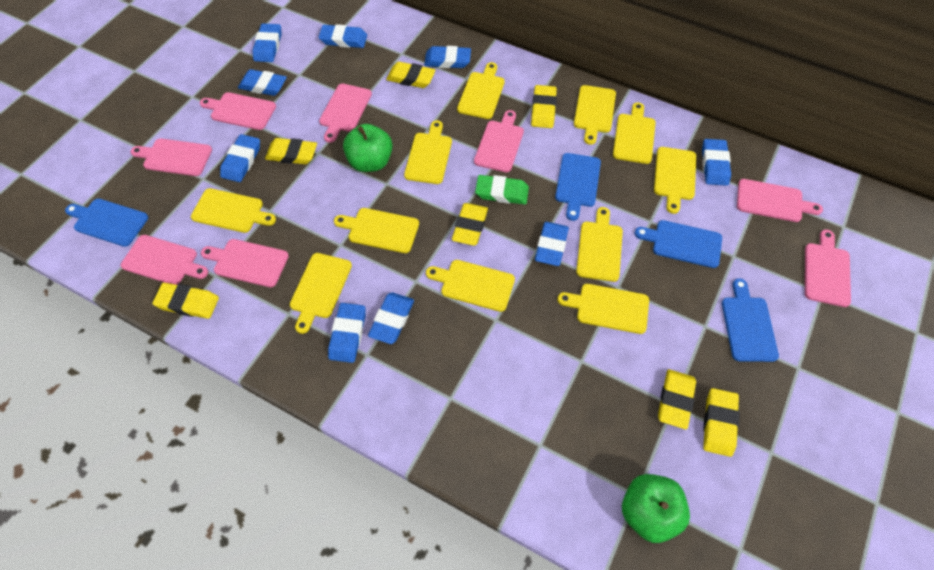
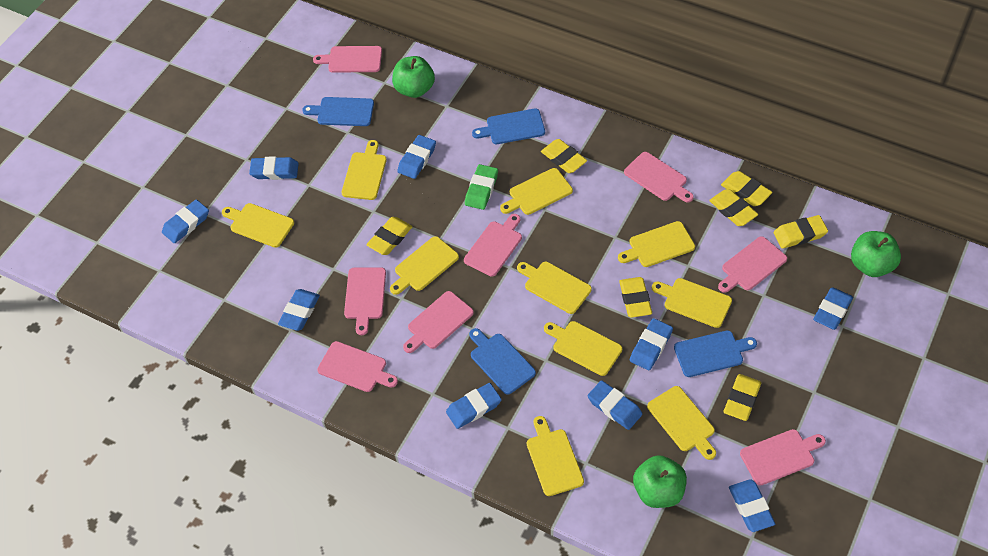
green apple: 2 -> 3
yellow cutting board: 11 -> 10

